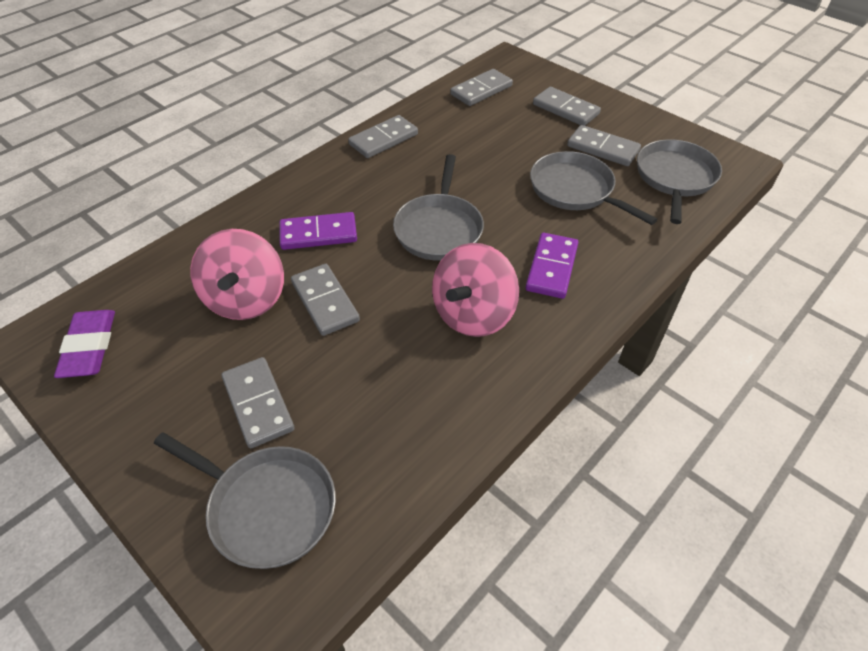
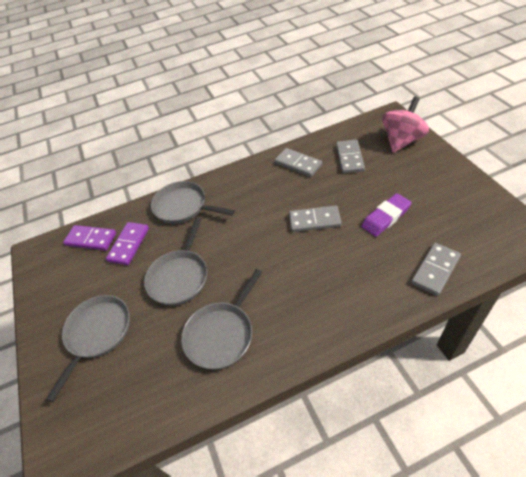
grey domino: 6 -> 4
pink spinning top: 2 -> 1

